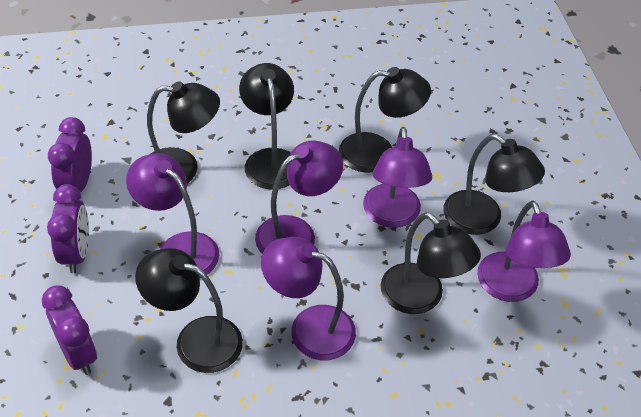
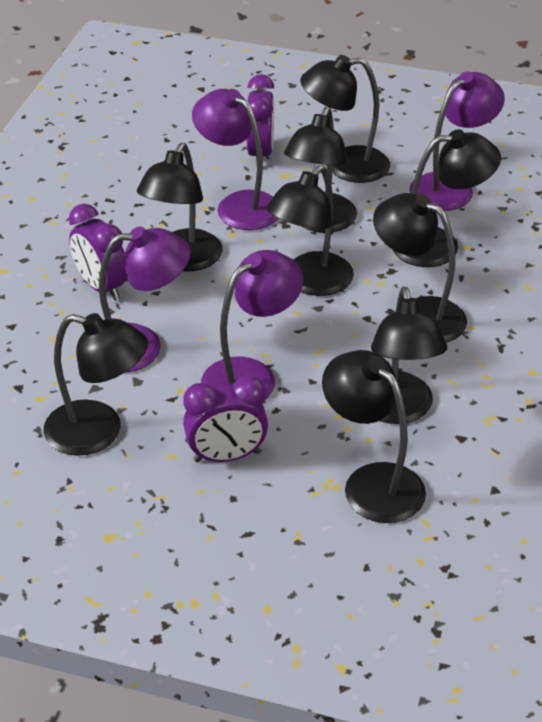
black lamp: 6 -> 9
purple lamp: 5 -> 4

